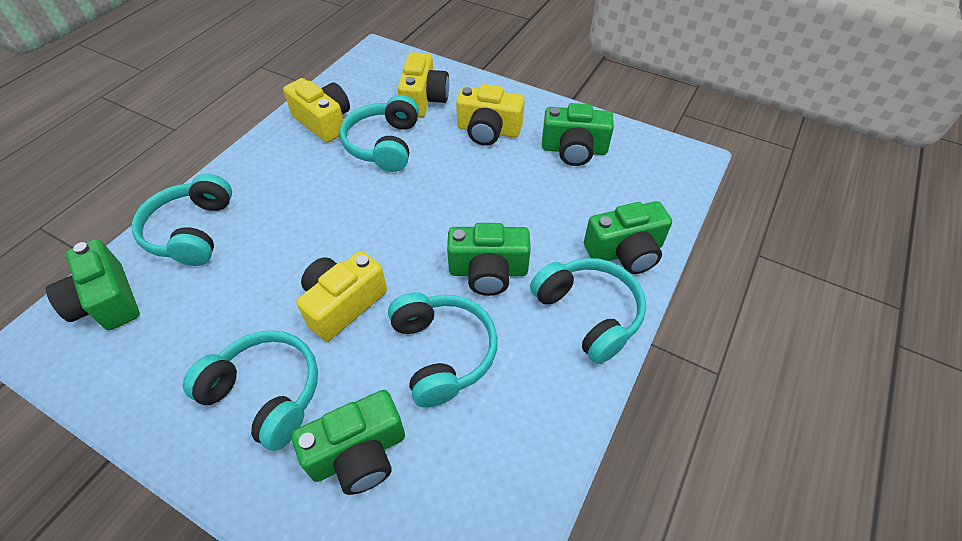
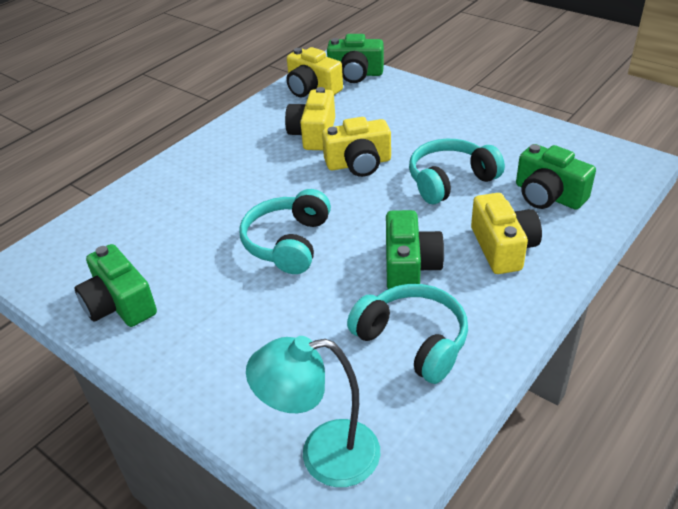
green camera: 5 -> 4
turquoise headphones: 5 -> 3
turquoise lamp: 0 -> 1

